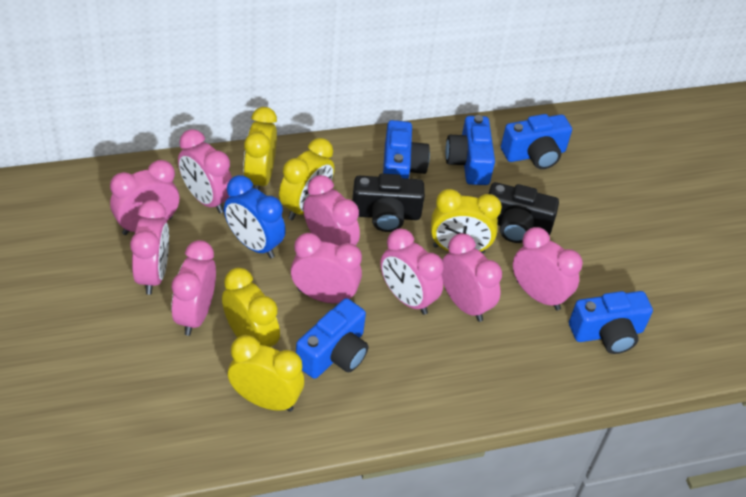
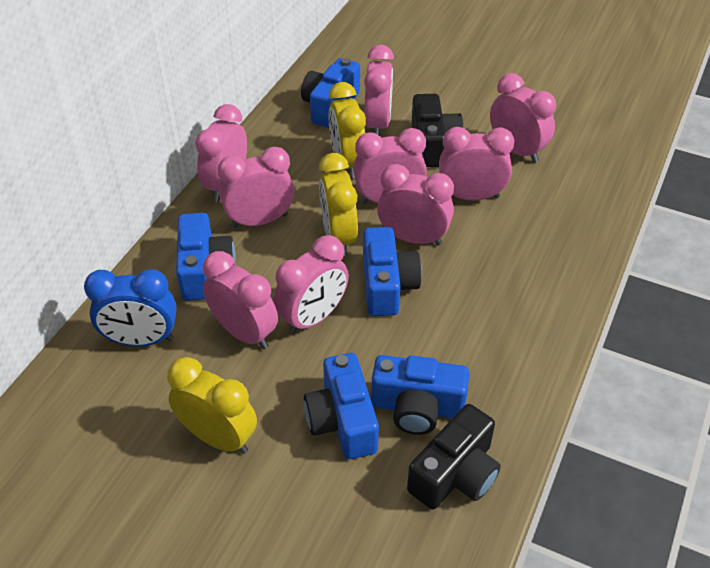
yellow clock: 5 -> 3

